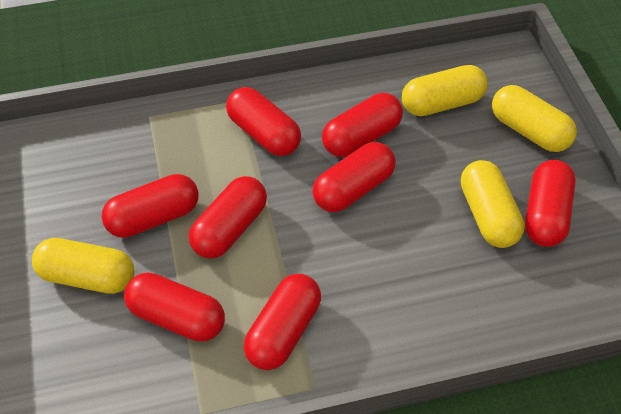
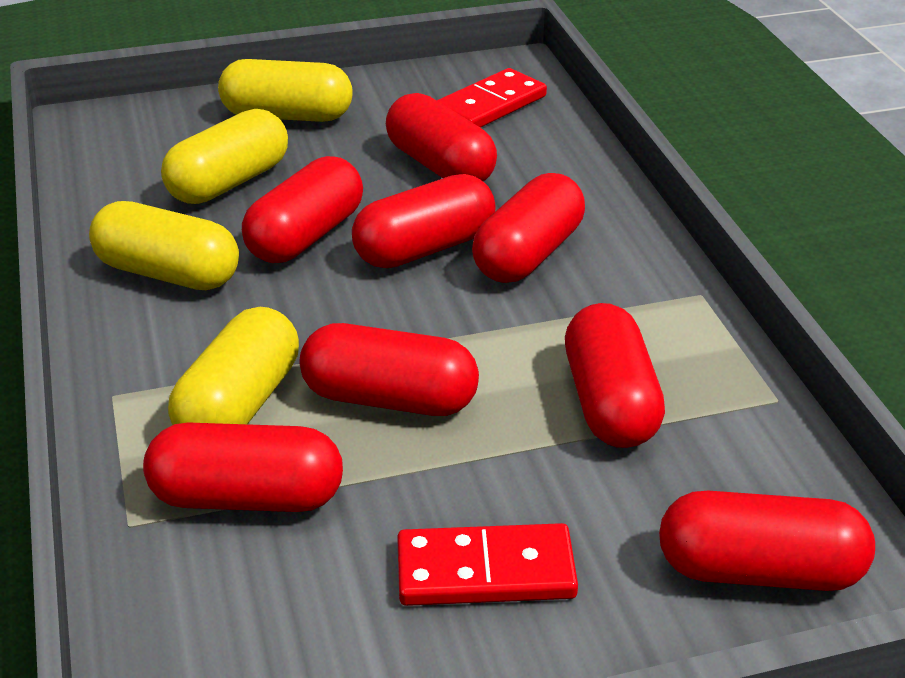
red domino: 0 -> 2

